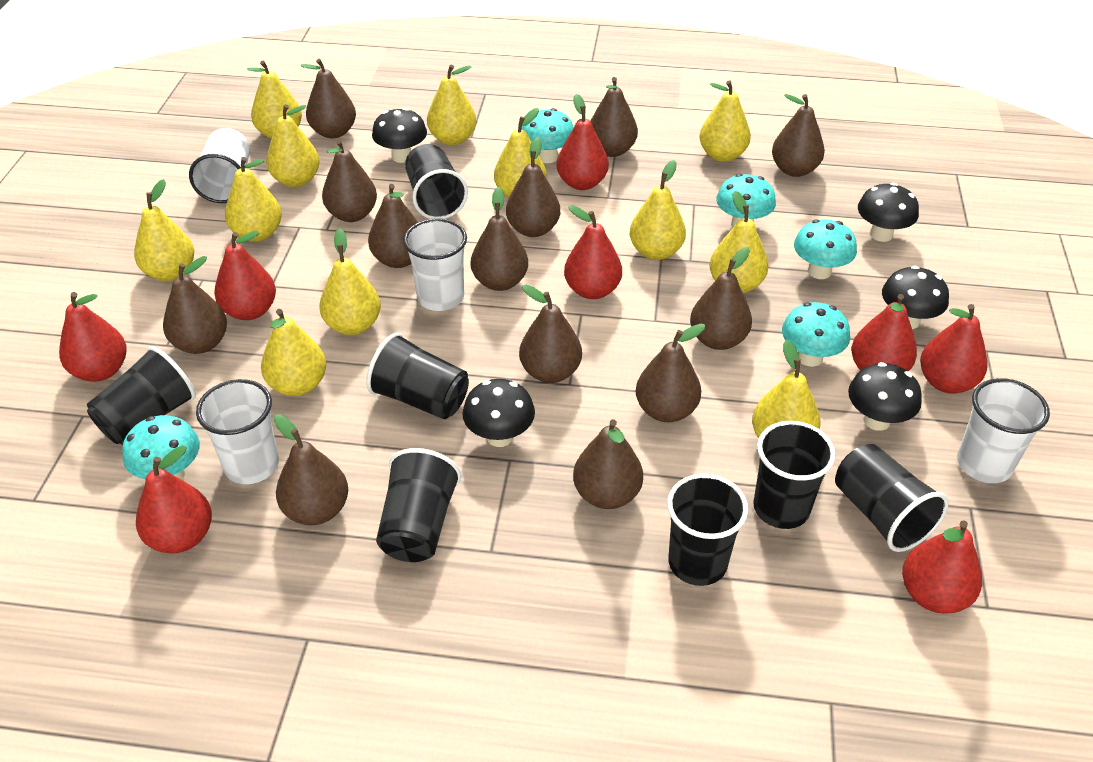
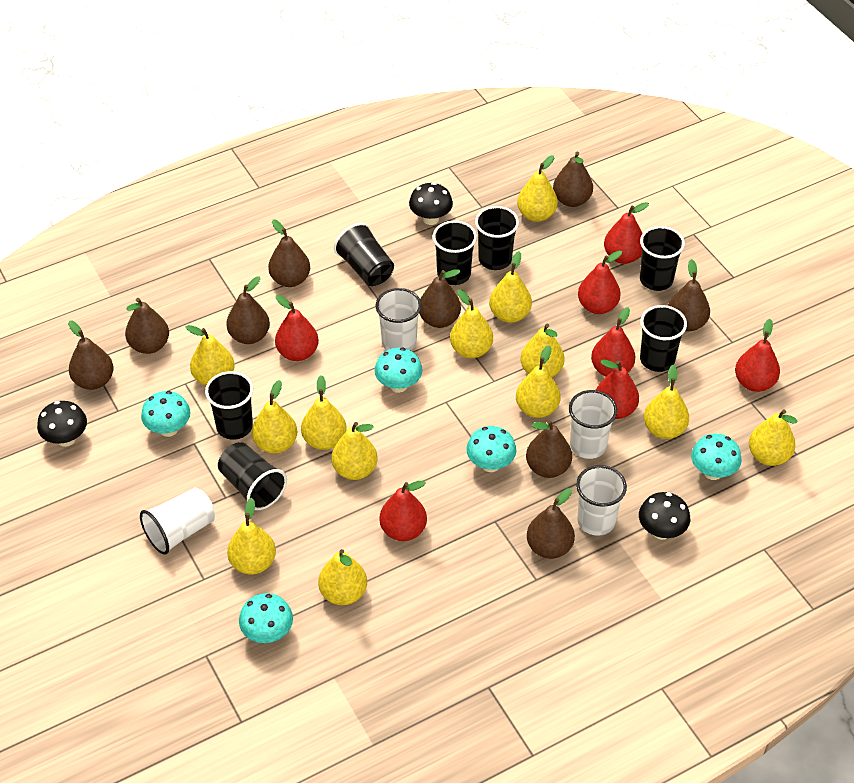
black mushroom: 5 -> 3
brown pear: 13 -> 9
red pear: 8 -> 7
yellow pear: 12 -> 13

